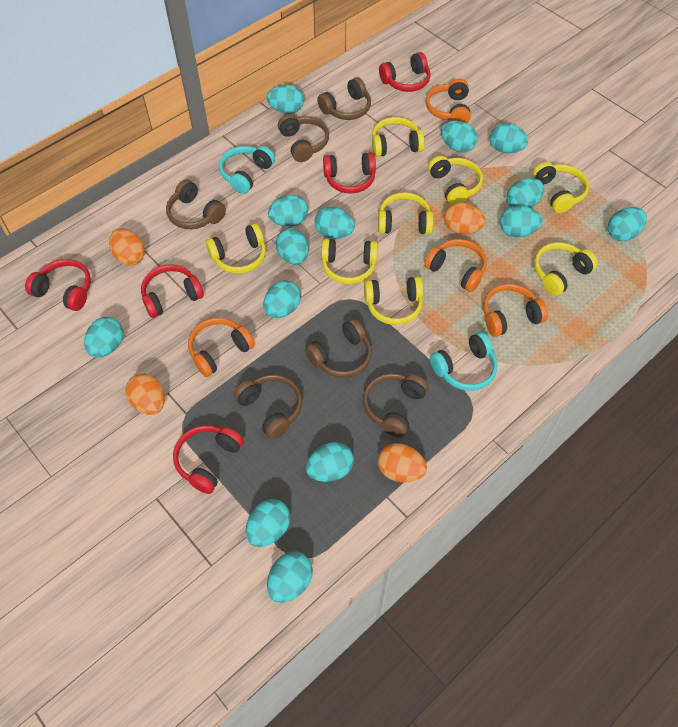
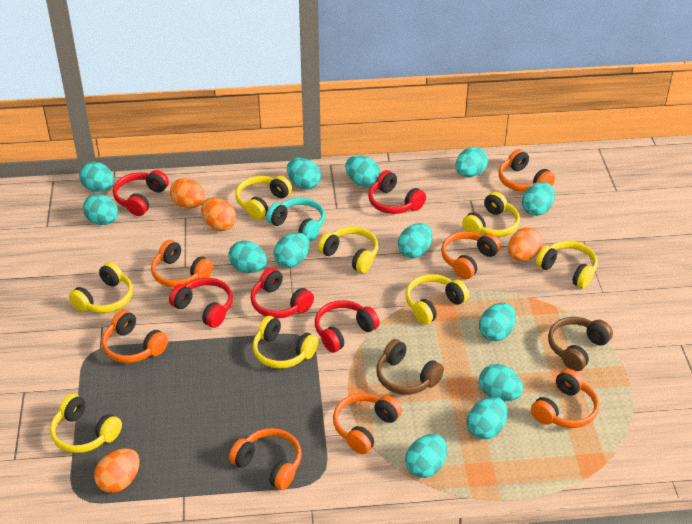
brown headphones: 6 -> 2
orange headphones: 4 -> 7
turquoise egg: 14 -> 13
turquoise headphones: 2 -> 1

